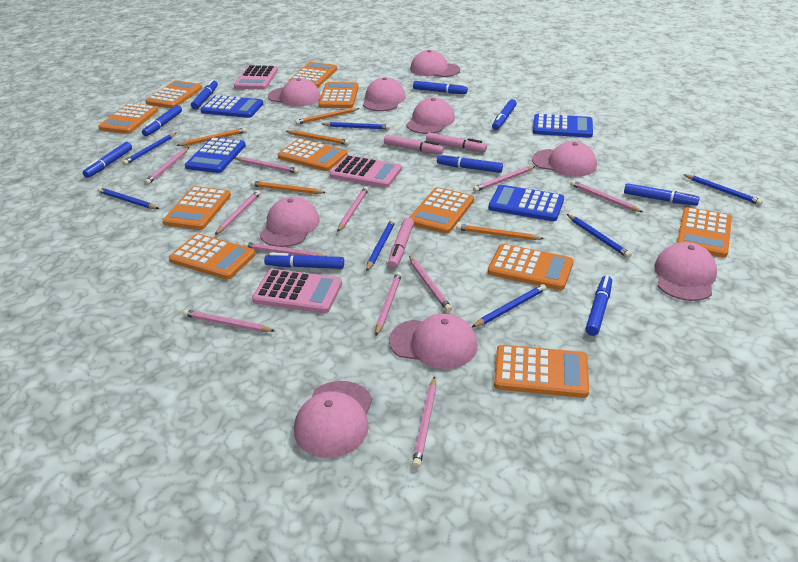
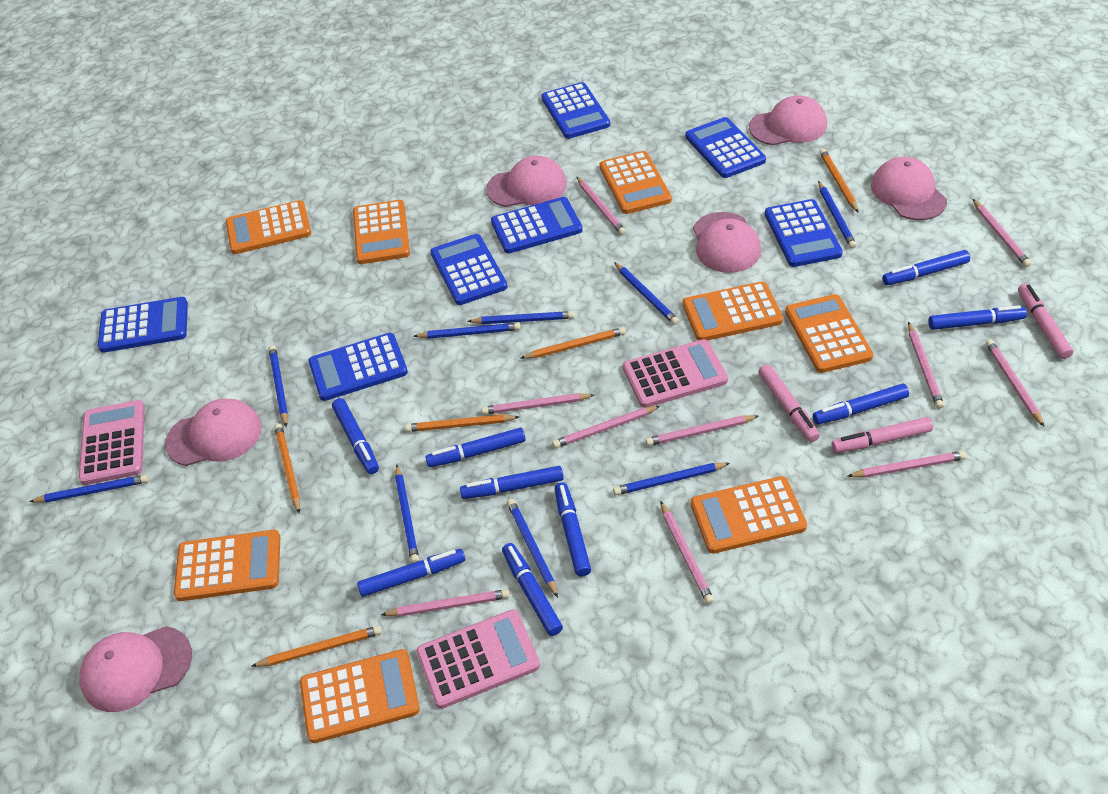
blue calculator: 4 -> 7
blue pencil: 7 -> 9
orange calculator: 11 -> 8
pink cap: 9 -> 6
pink pencil: 11 -> 10

